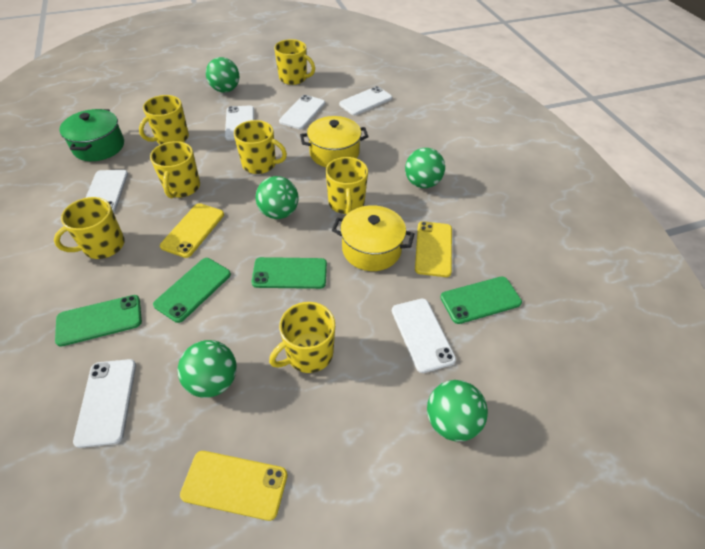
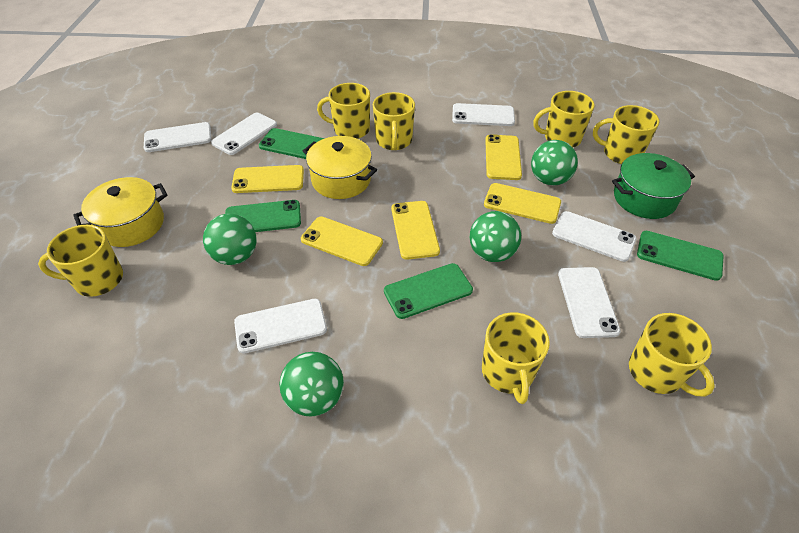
green ball: 5 -> 4
yellow phone: 3 -> 5

